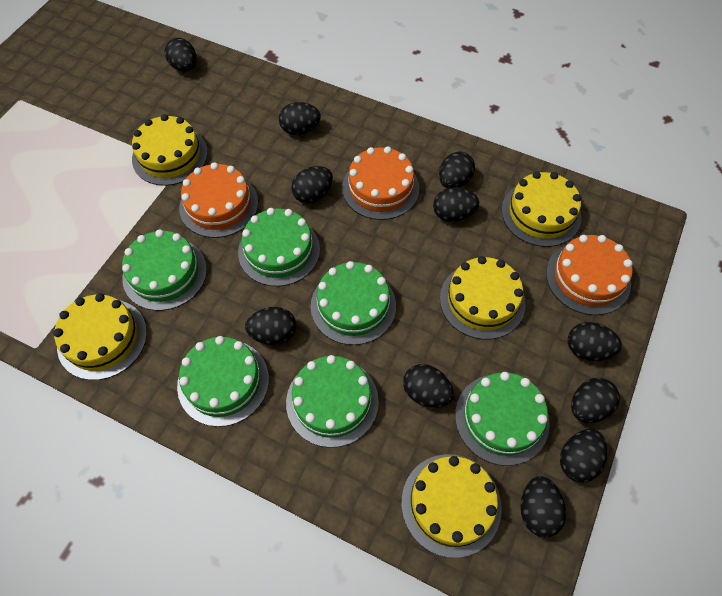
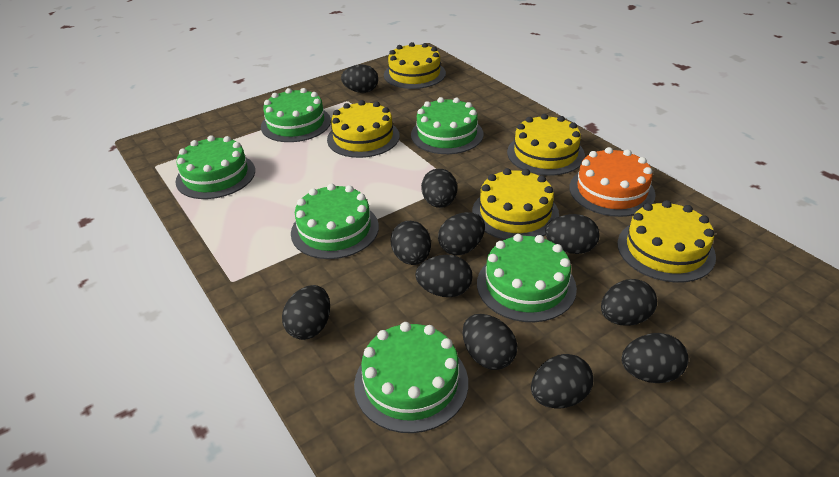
orange cake: 3 -> 1

